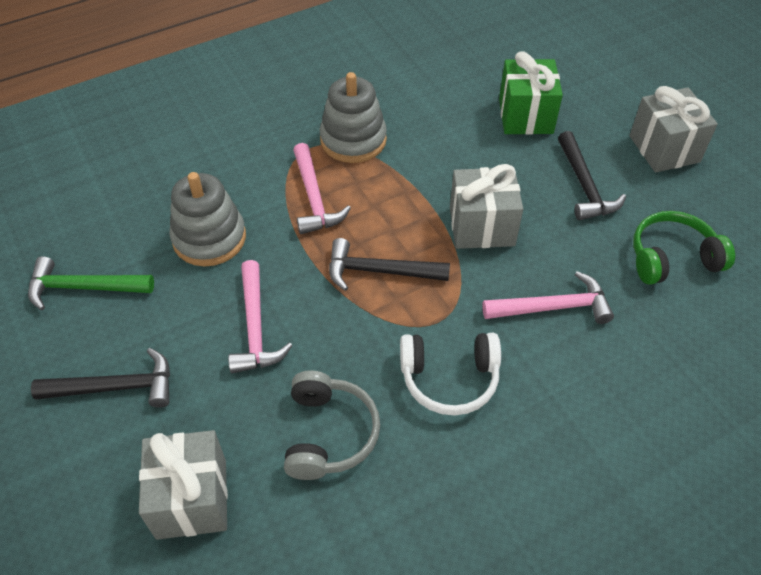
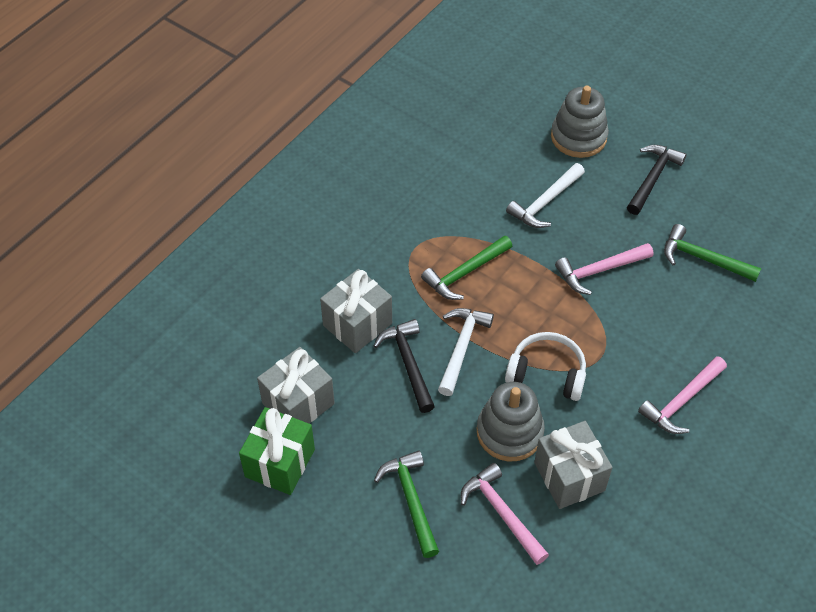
black hammer: 3 -> 2
green hammer: 1 -> 3
green headphones: 1 -> 0
grey headphones: 1 -> 0
white hammer: 0 -> 2

